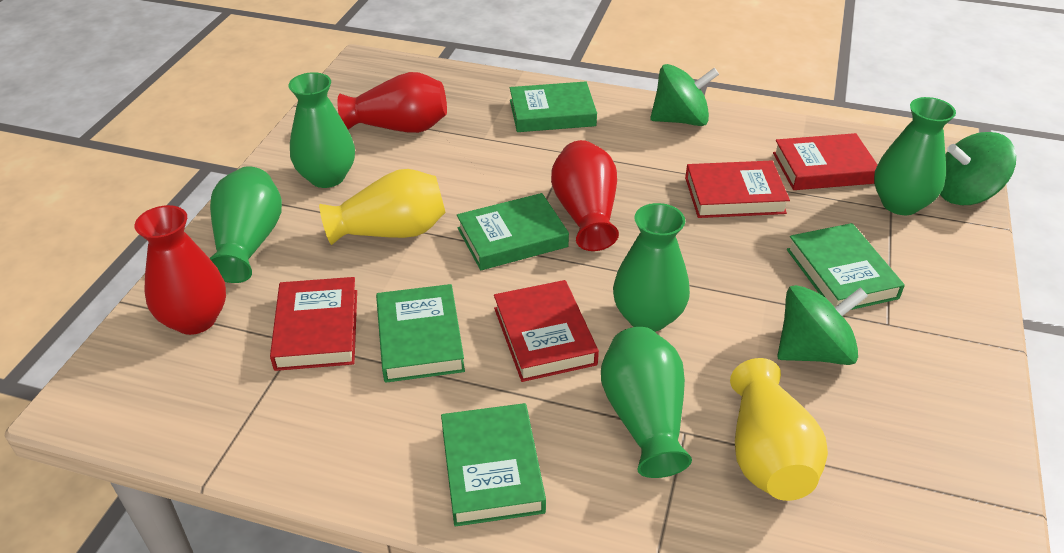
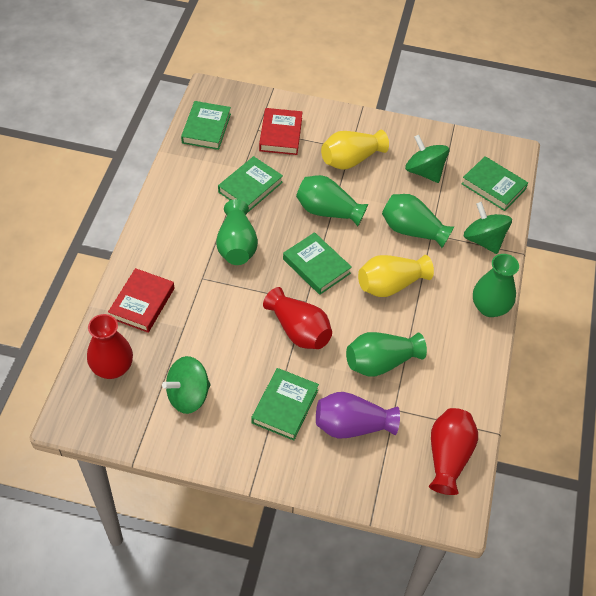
purple vase: 0 -> 1
red book: 4 -> 2

